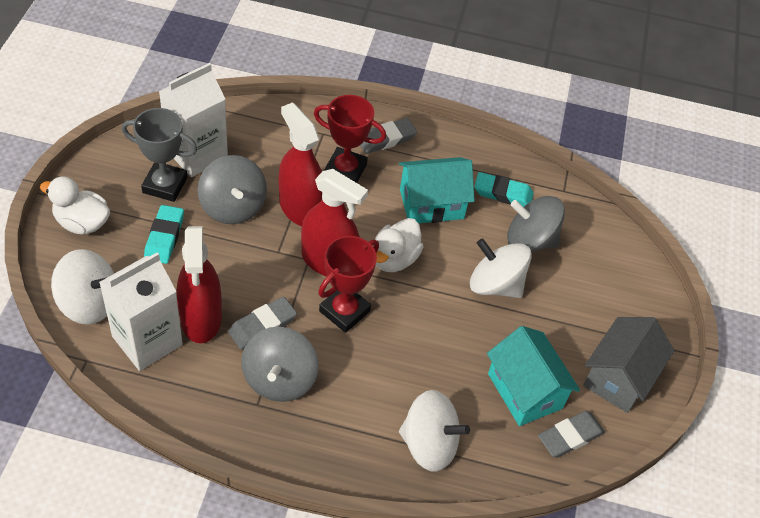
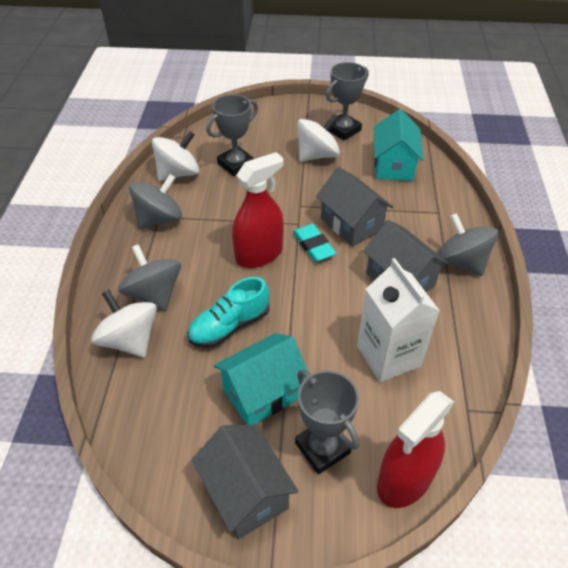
grey eraser: 3 -> 0
grey house: 1 -> 3
grey trophy: 1 -> 3
red spray bottle: 3 -> 2
red trophy: 2 -> 0
turquoise eraser: 2 -> 1
turquoise shoe: 0 -> 1
white carton: 2 -> 1
white duck: 2 -> 0

